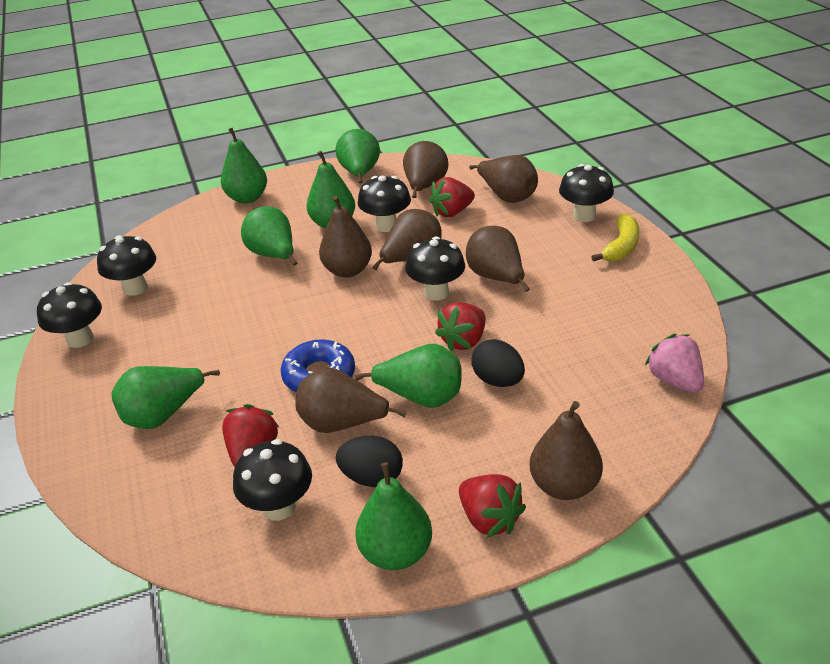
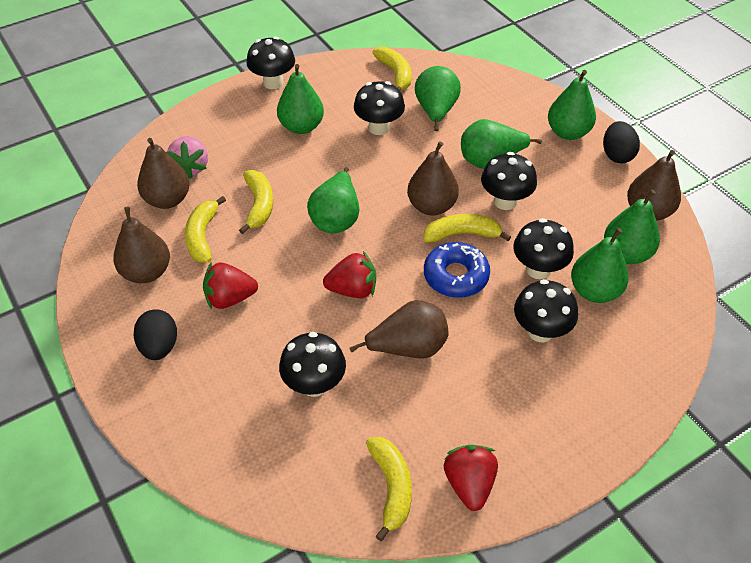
brown pear: 7 -> 5
red strawberry: 4 -> 3
yellow banana: 1 -> 5

